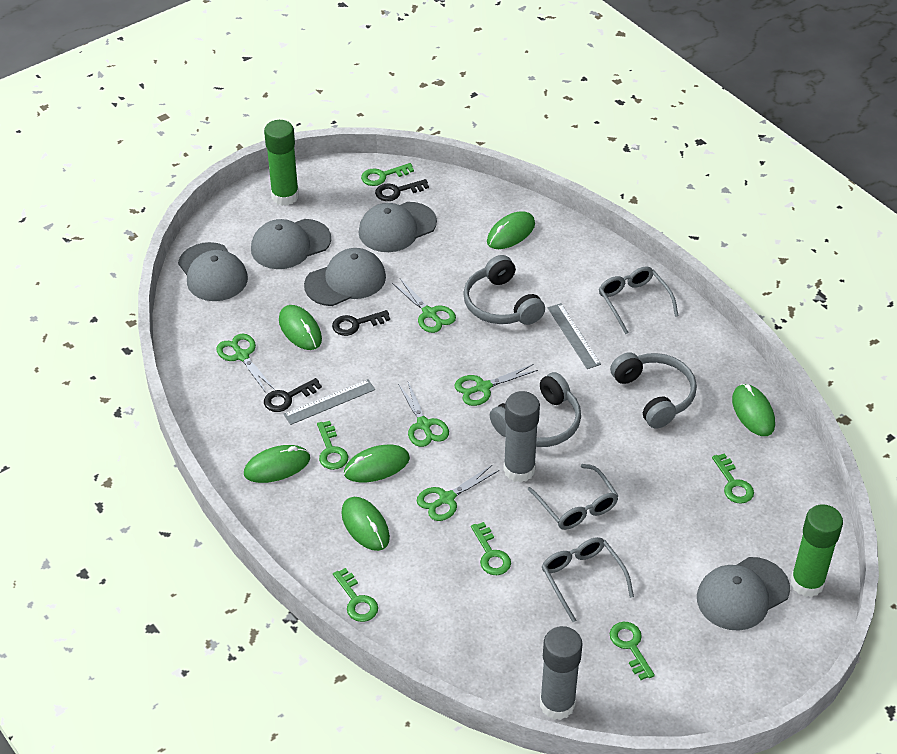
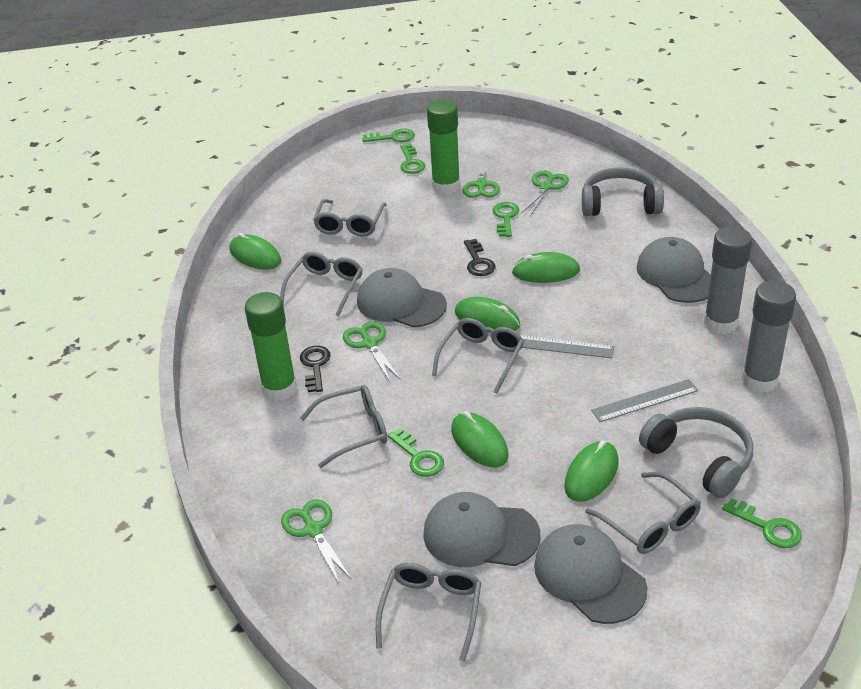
black key: 3 -> 2
green key: 6 -> 5
green mouse: 6 -> 5
green scissors: 5 -> 4
grey cap: 5 -> 4
grey glasses: 3 -> 6
grey headphones: 3 -> 2

